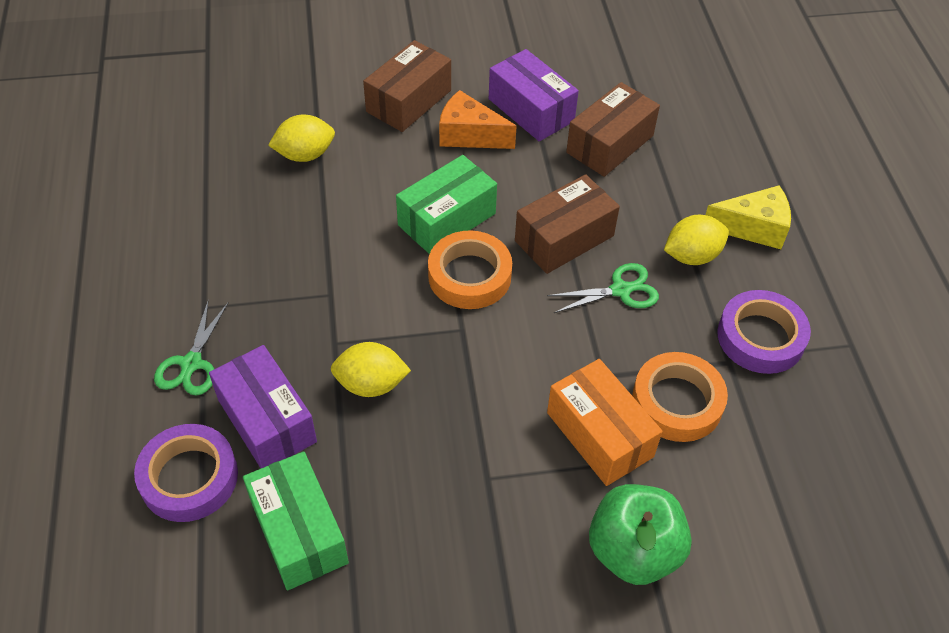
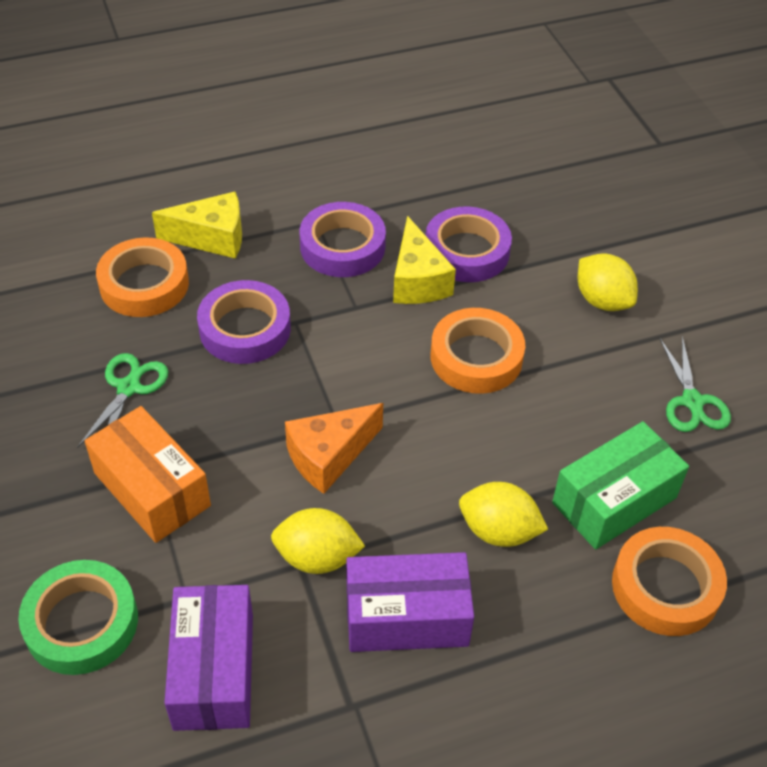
brown box: 3 -> 0
green apple: 1 -> 0
green box: 2 -> 1
green tape: 0 -> 1
orange tape: 2 -> 3
purple tape: 2 -> 3
yellow cheese: 1 -> 2

